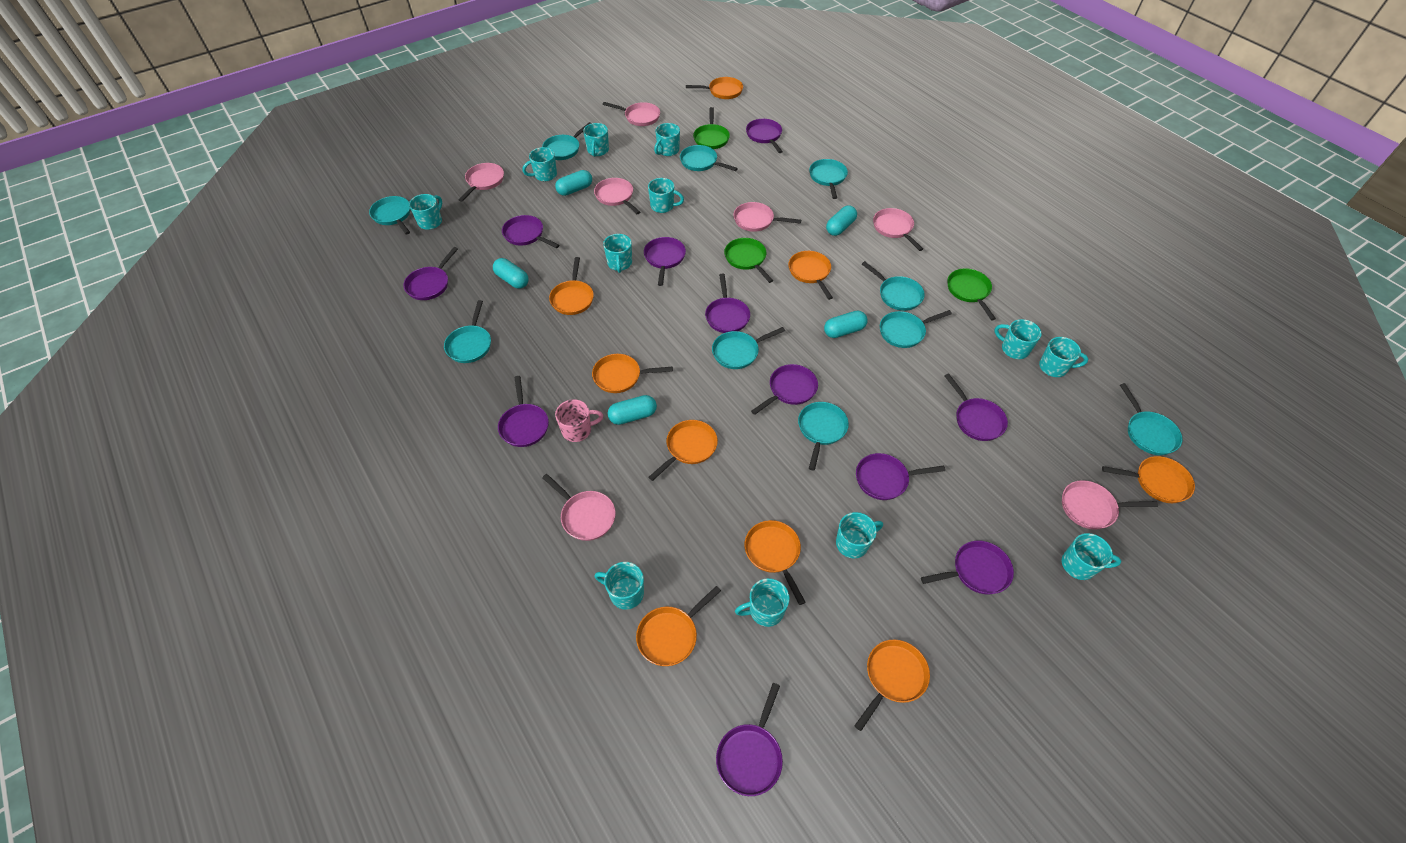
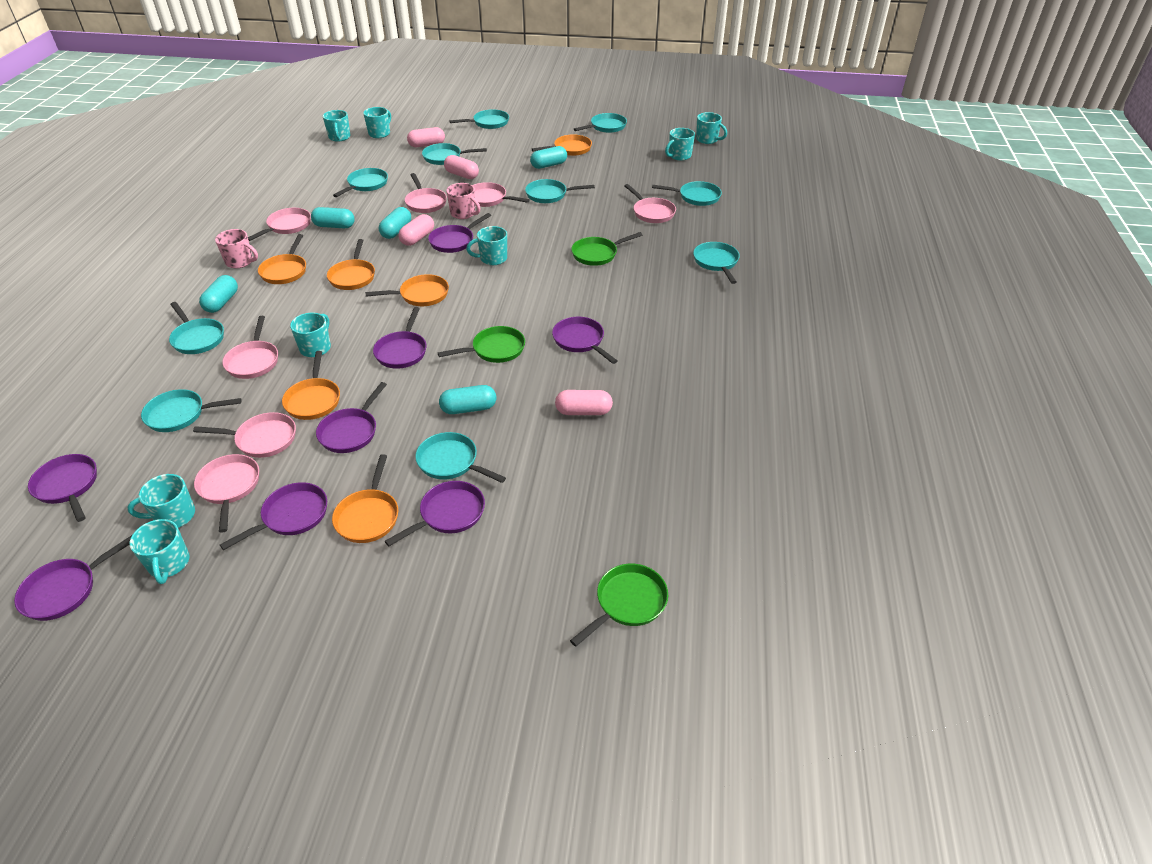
orange pan: 9 -> 6
pink capsule: 0 -> 4
pink mug: 1 -> 2
purple pan: 11 -> 8
turquoise mug: 12 -> 8

